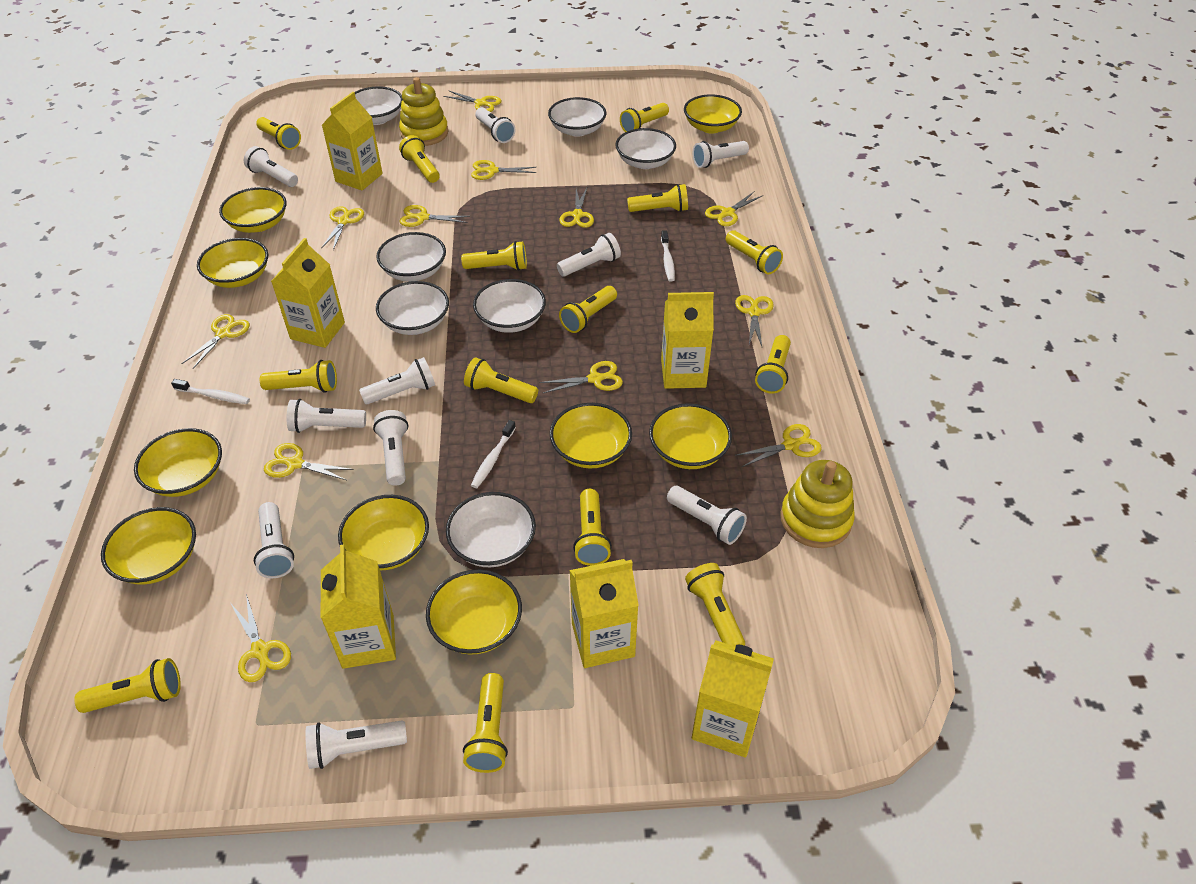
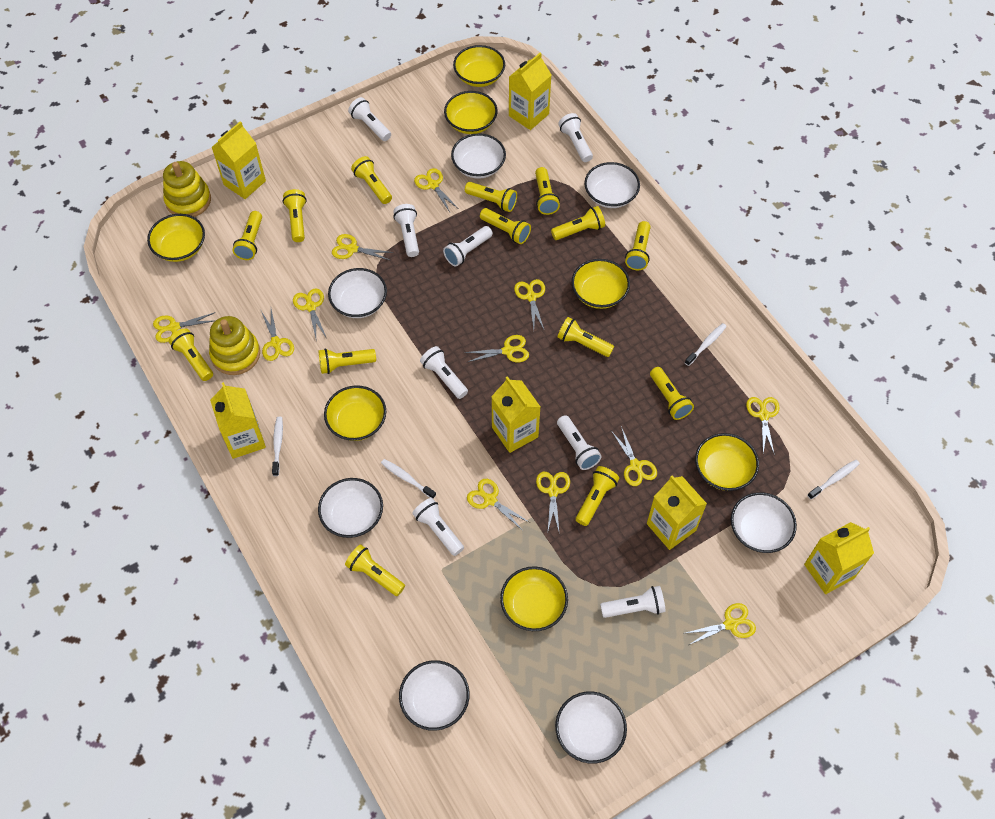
white flashlight: 10 -> 8
white toothbrush: 3 -> 4
yellow bowl: 9 -> 7

